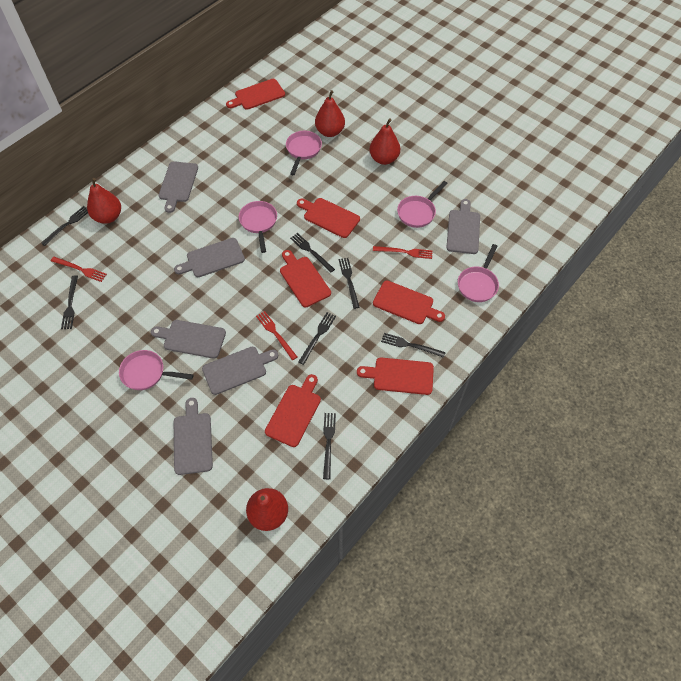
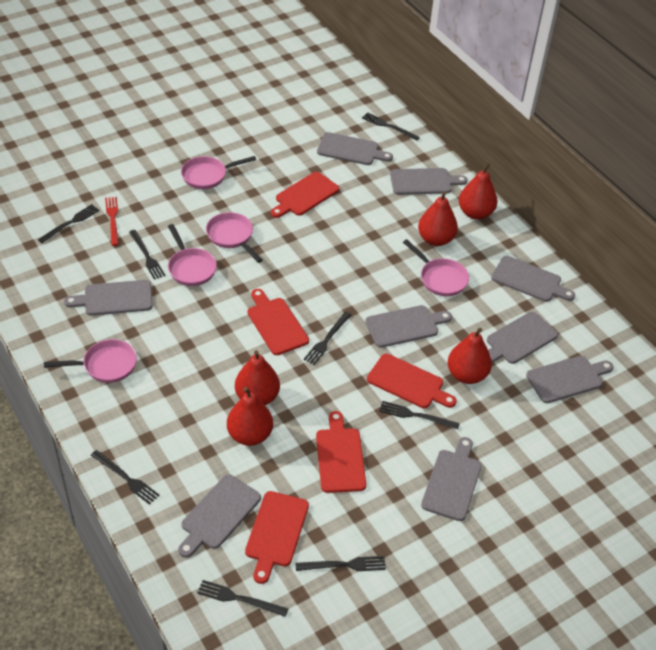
black fork: 7 -> 8
grey cutting board: 6 -> 9
red cutting board: 6 -> 5
red fork: 3 -> 1
red pear: 4 -> 5

